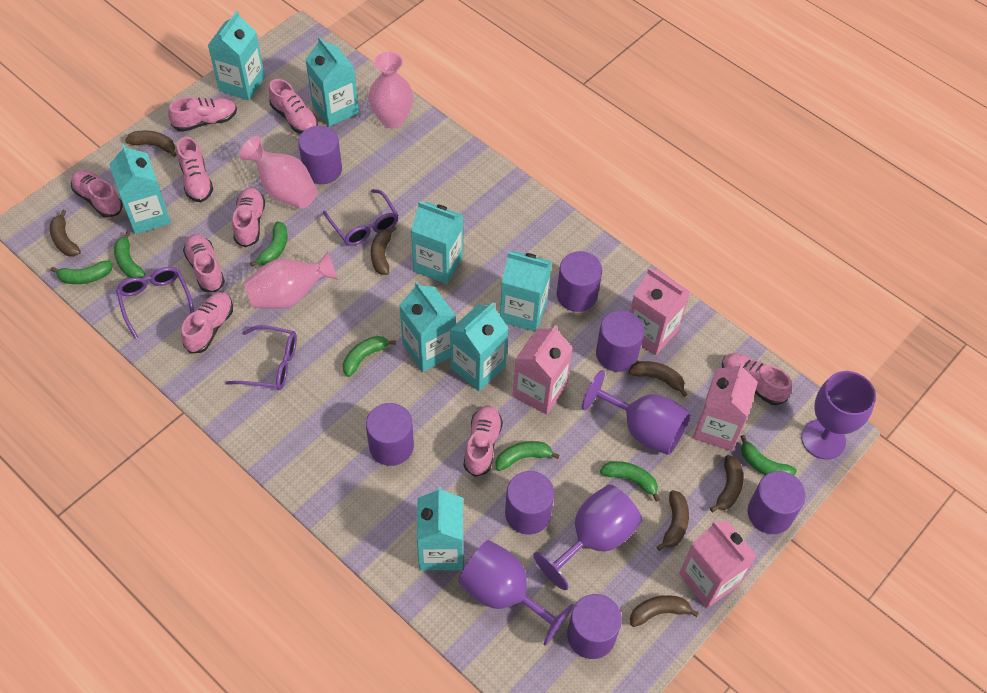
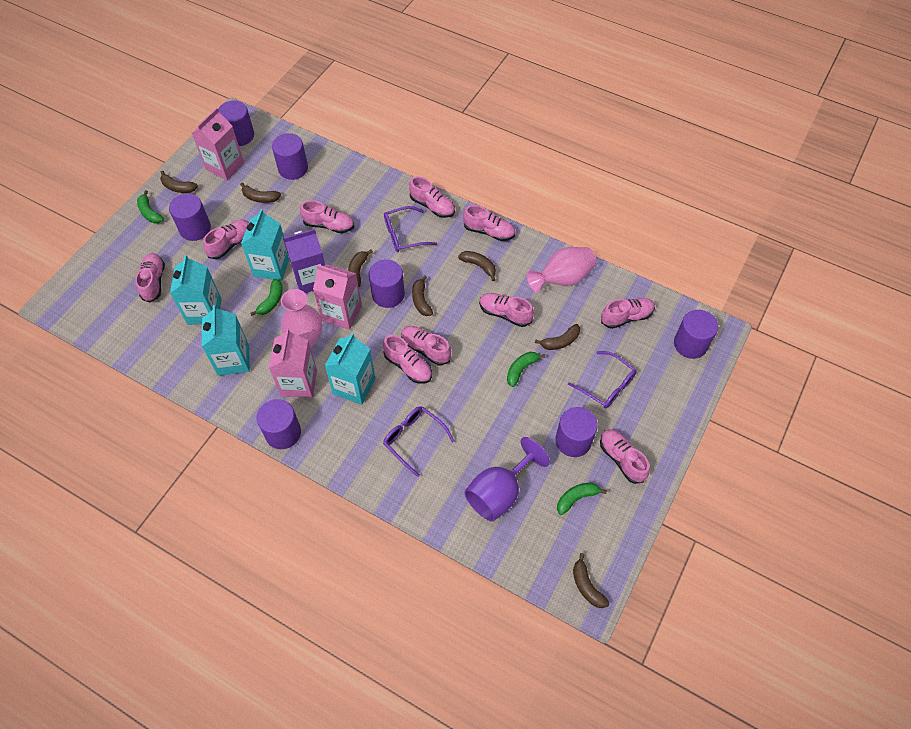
green banana: 7 -> 4
pink carton: 4 -> 3
pink shoe: 9 -> 10
pink vase: 3 -> 2
purple carton: 0 -> 1
purple goblet: 4 -> 1
turquoise carton: 8 -> 4

